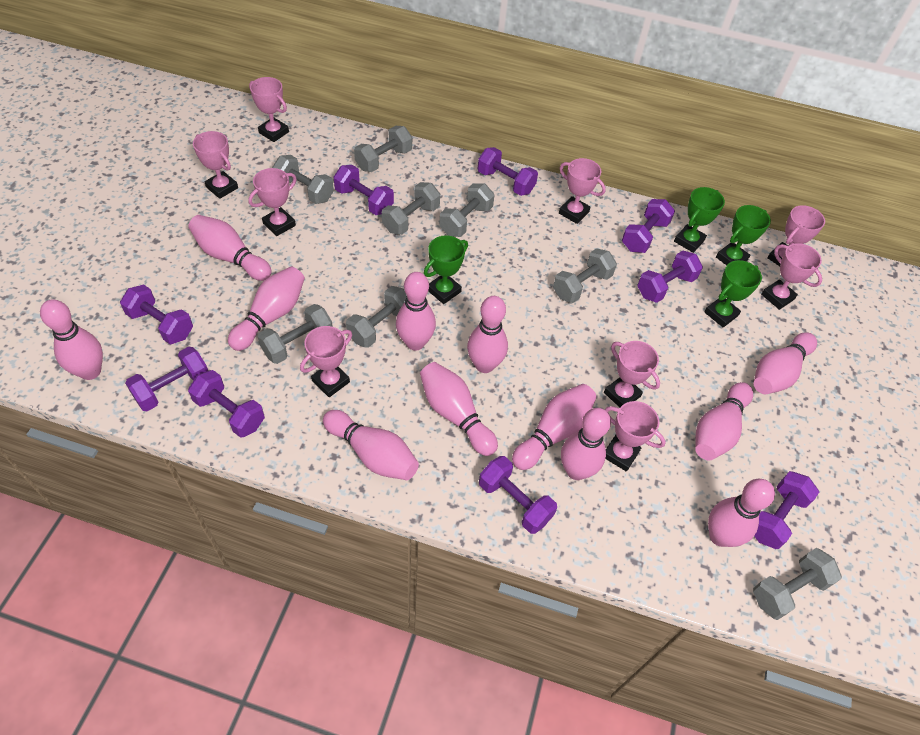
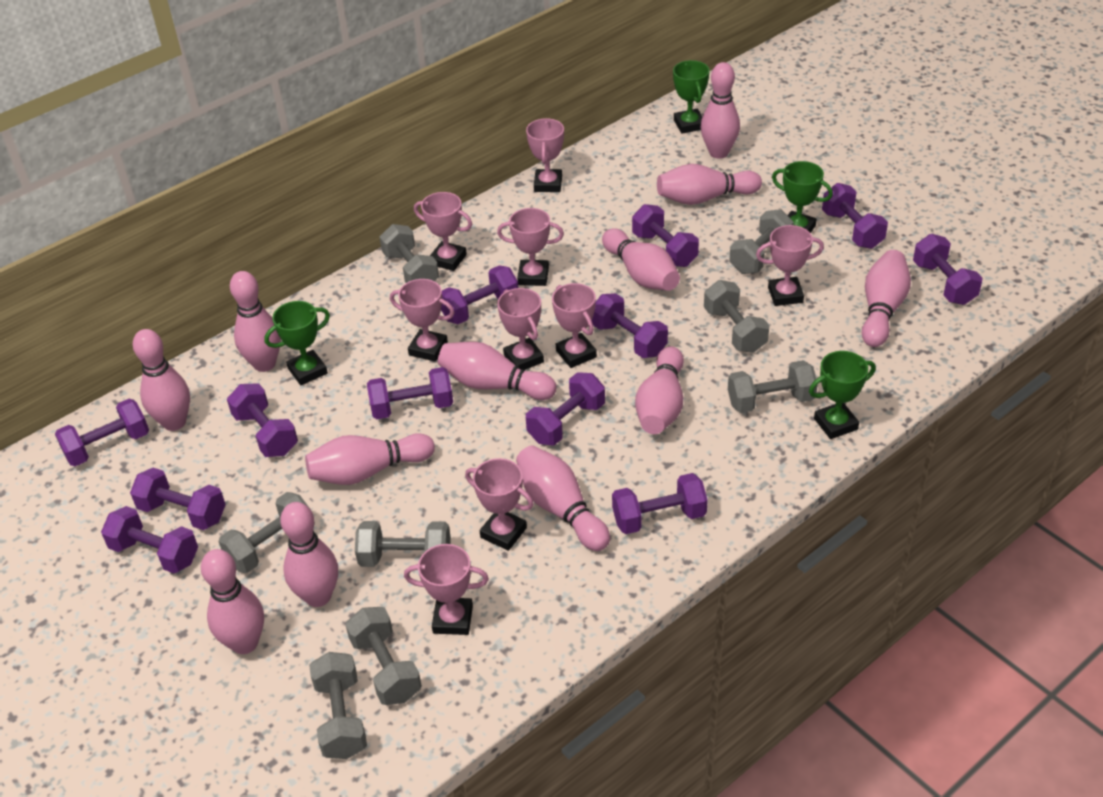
purple dumbbell: 9 -> 12

